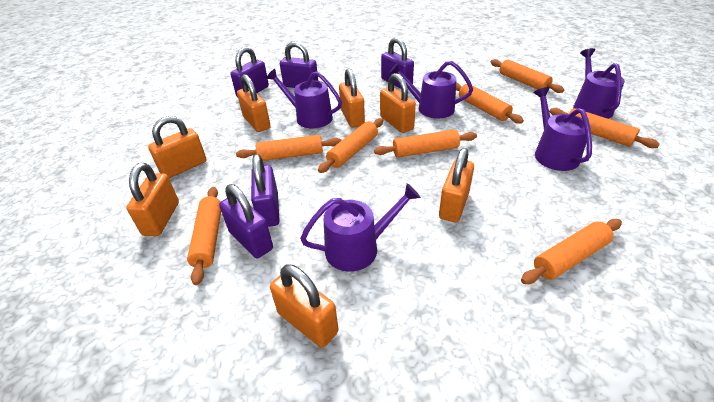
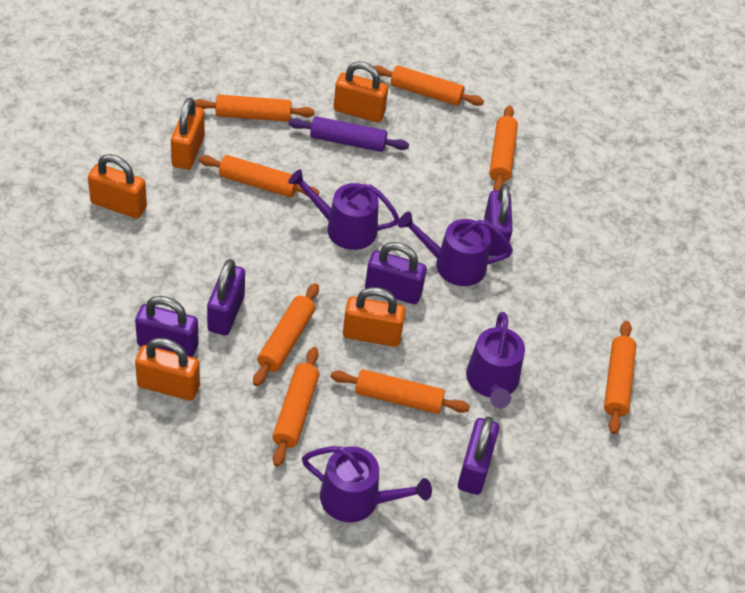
orange padlock: 7 -> 5
purple rolling pin: 0 -> 1
purple watering can: 5 -> 4

